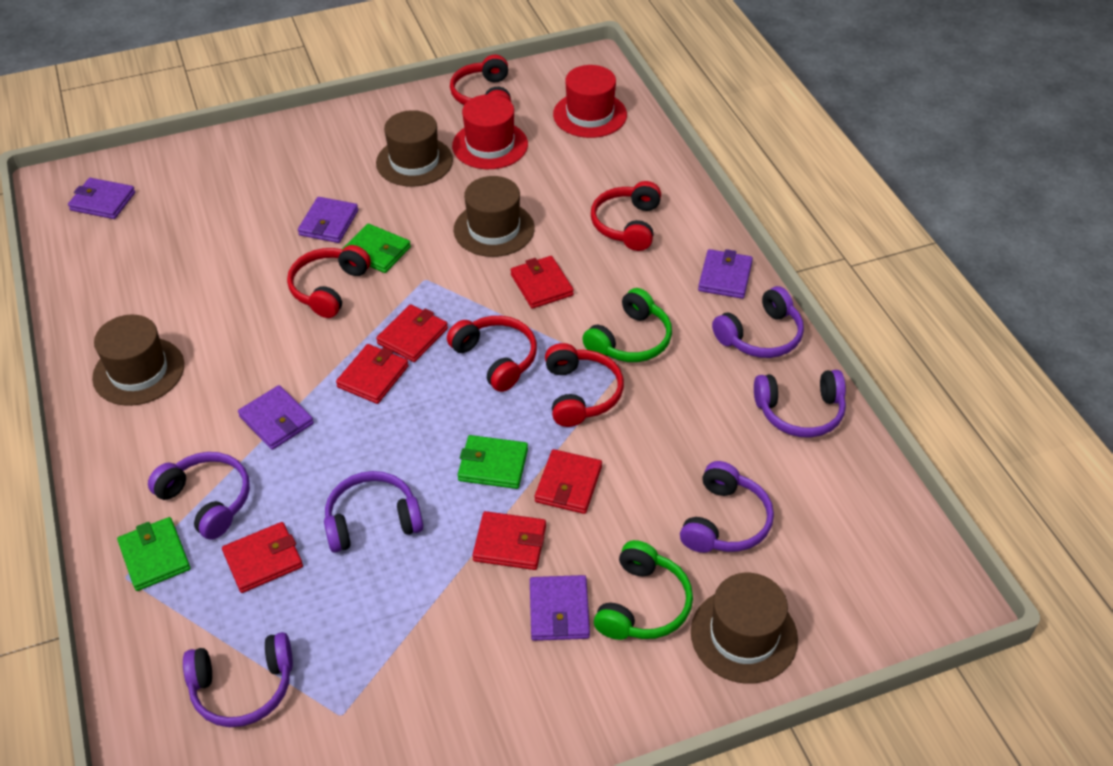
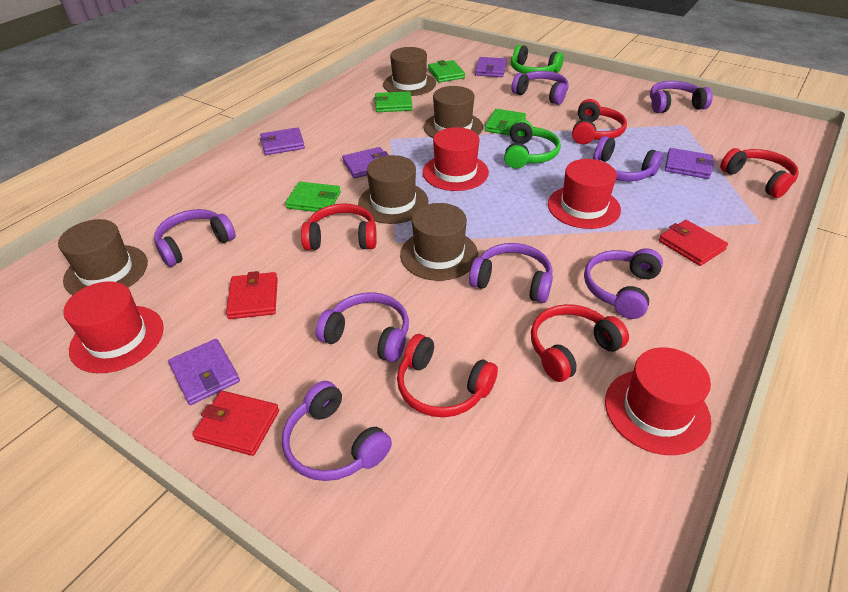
brown hat: 4 -> 5
green wallet: 3 -> 4
purple headphones: 6 -> 8
red hat: 2 -> 4
red wallet: 6 -> 3

